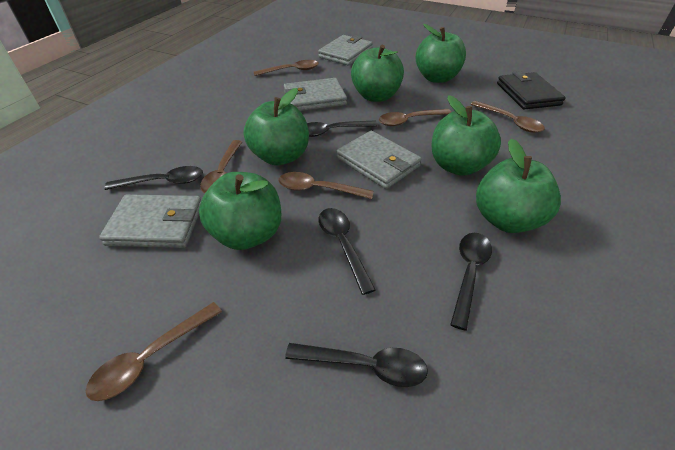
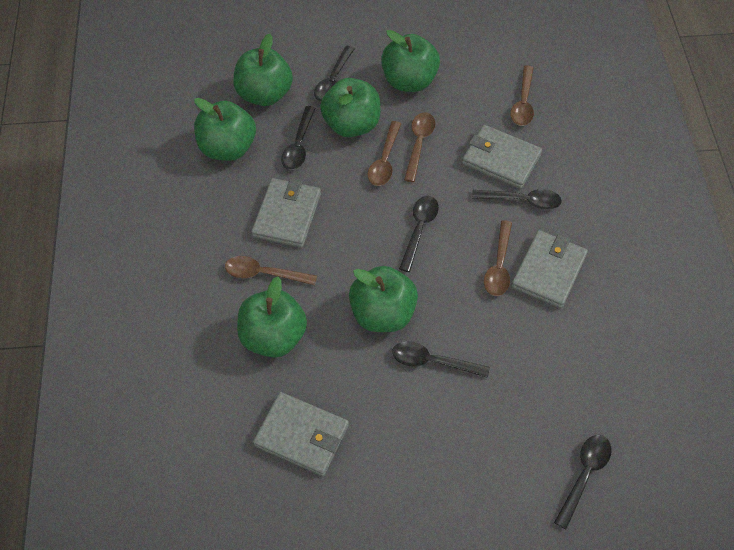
black spoon: 5 -> 6
black wallet: 1 -> 0
brown spoon: 6 -> 5

